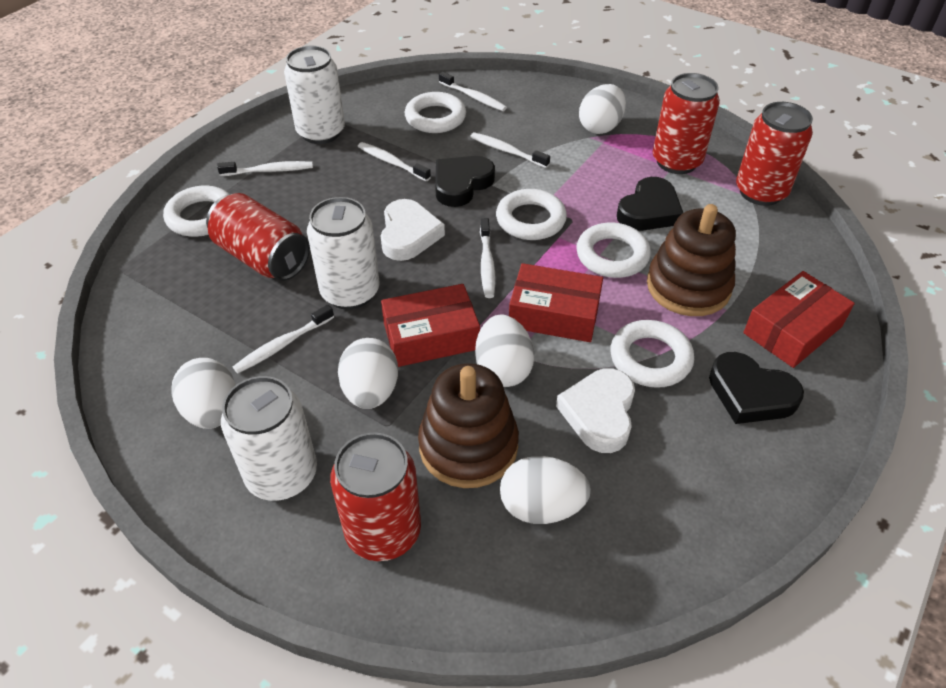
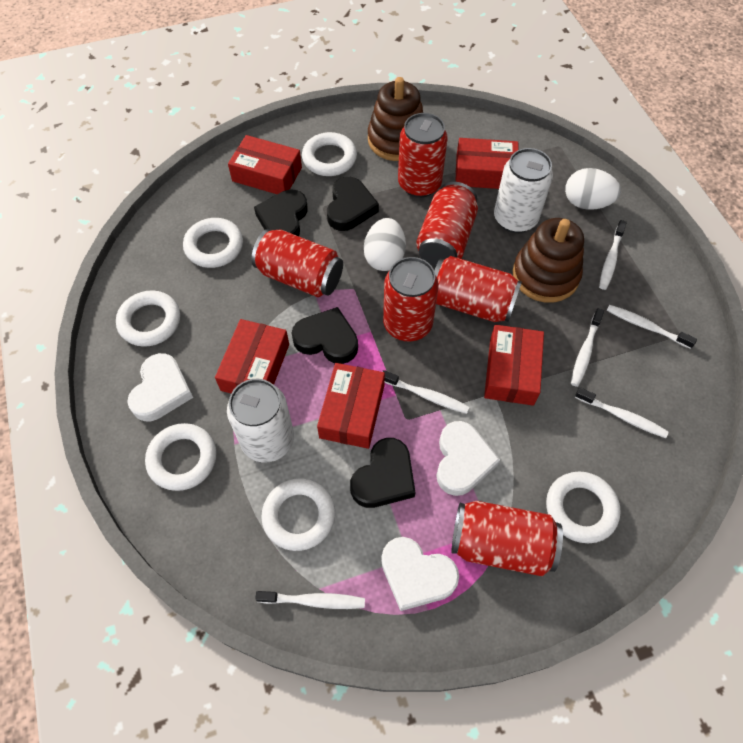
black heart: 3 -> 4
red box: 3 -> 5
red can: 4 -> 6
white can: 3 -> 2
white egg: 5 -> 2
white heart: 2 -> 3
white ring: 5 -> 6

